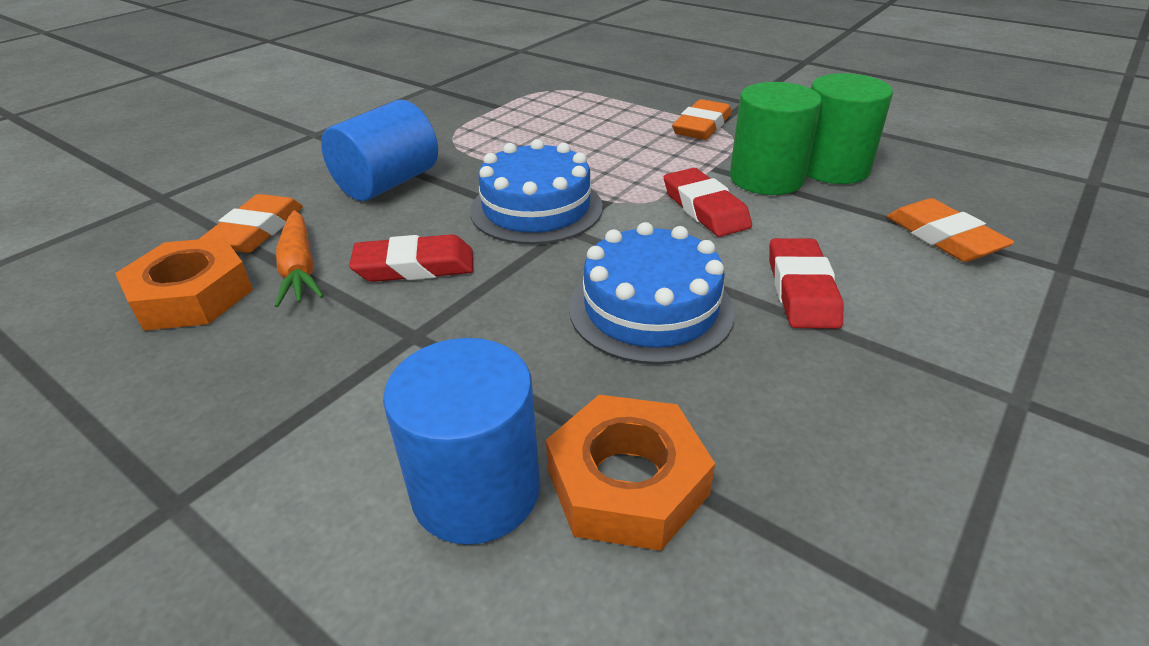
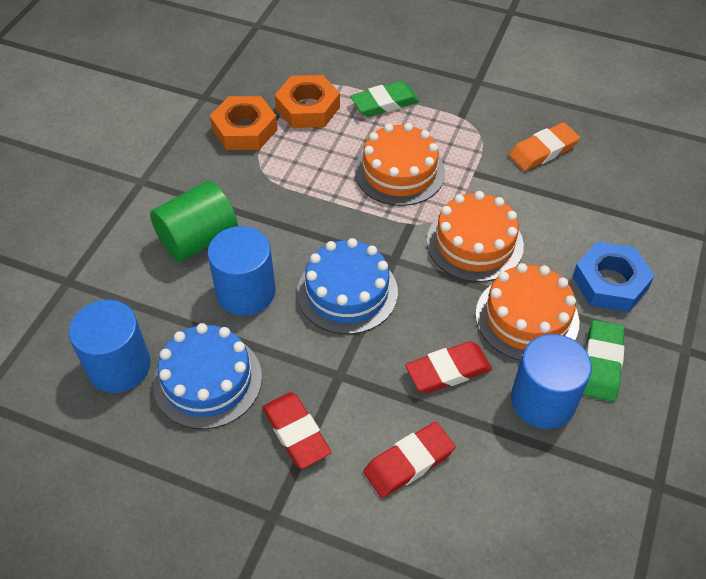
blue cylinder: 2 -> 3
blue nut: 0 -> 1
green cylinder: 2 -> 1
green eraser: 0 -> 2
orange cake: 0 -> 3
orange carrot: 1 -> 0
orange eraser: 3 -> 1

